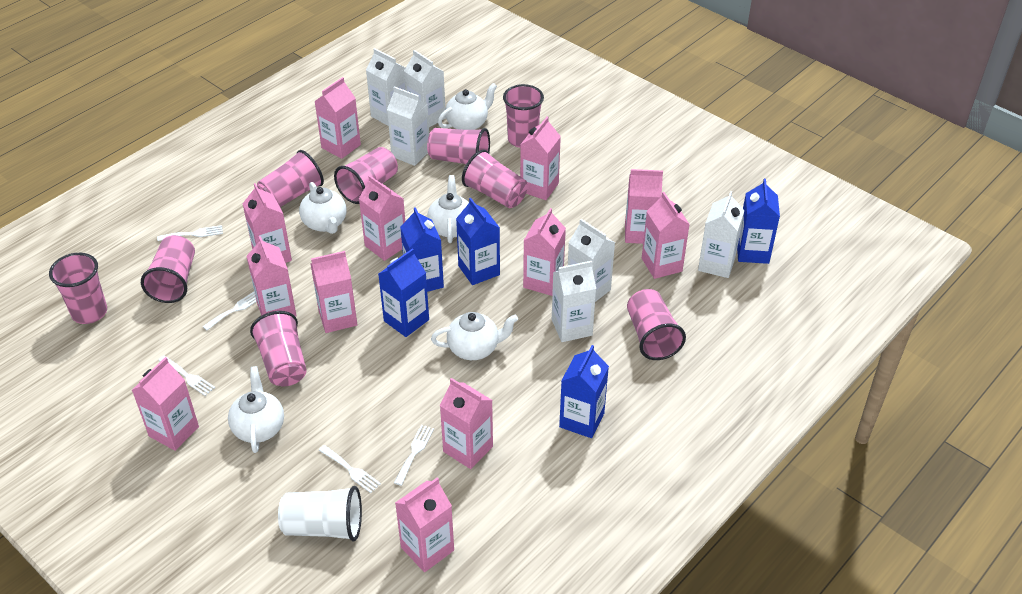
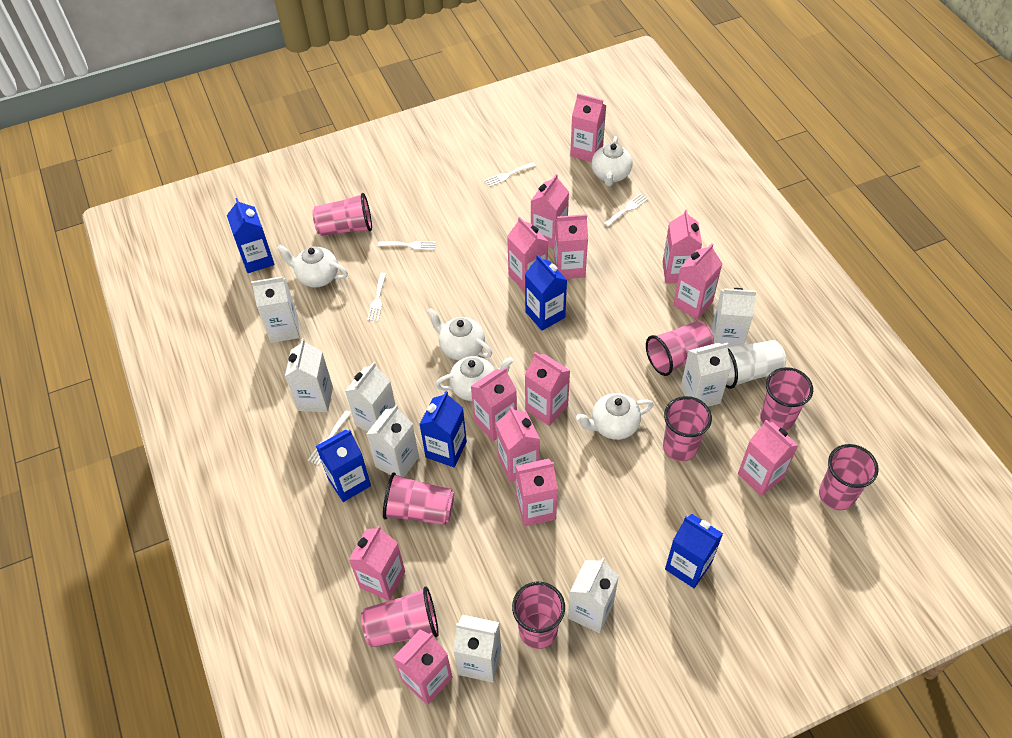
pink carton: 12 -> 13
pink cup: 9 -> 8
white carton: 6 -> 8

